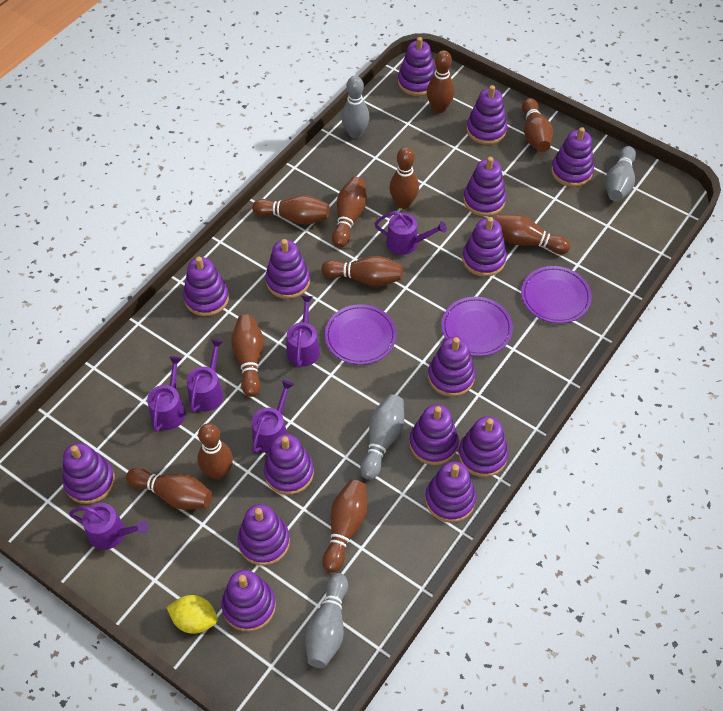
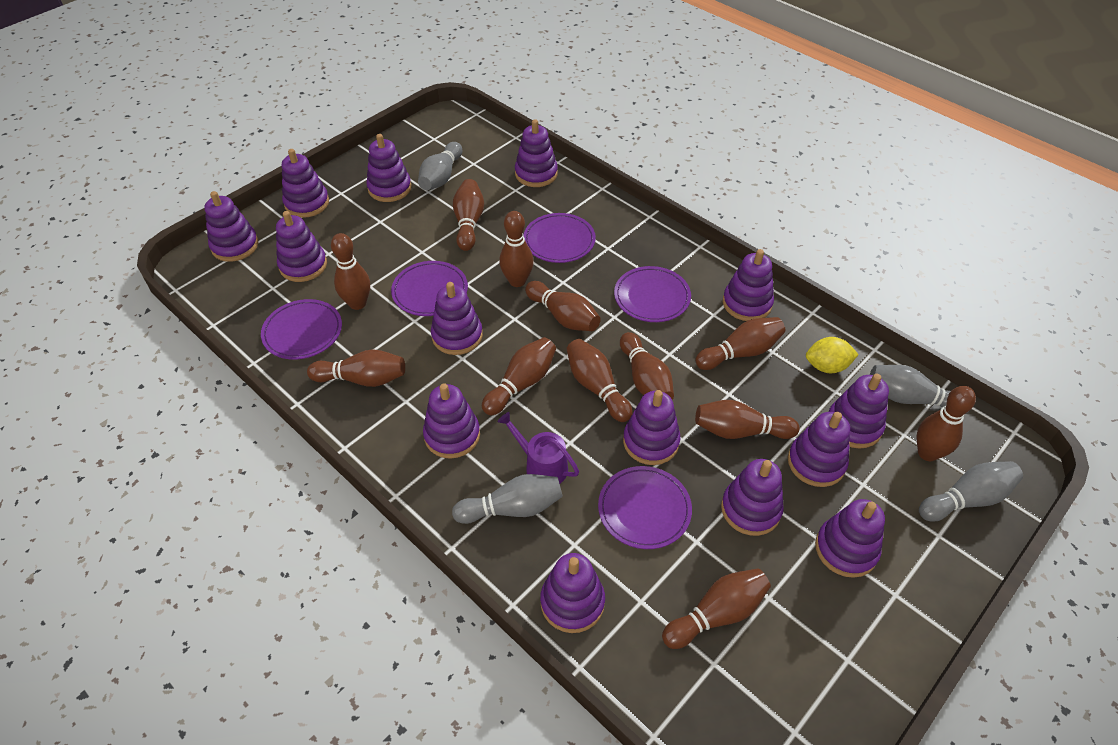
brown bowling pin: 11 -> 12
purple plate: 3 -> 5
purple stacking toy: 15 -> 14
purple watering can: 6 -> 1

